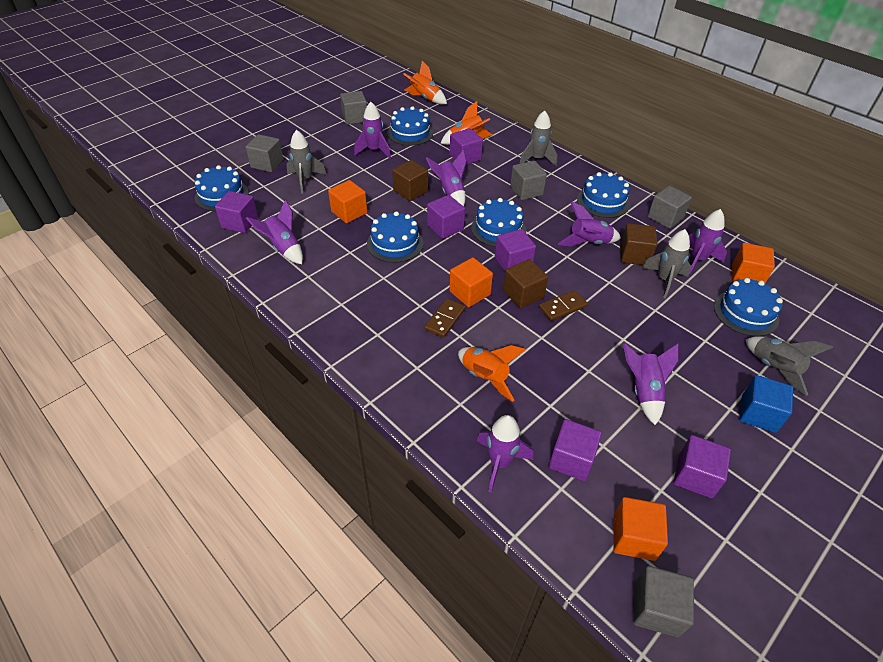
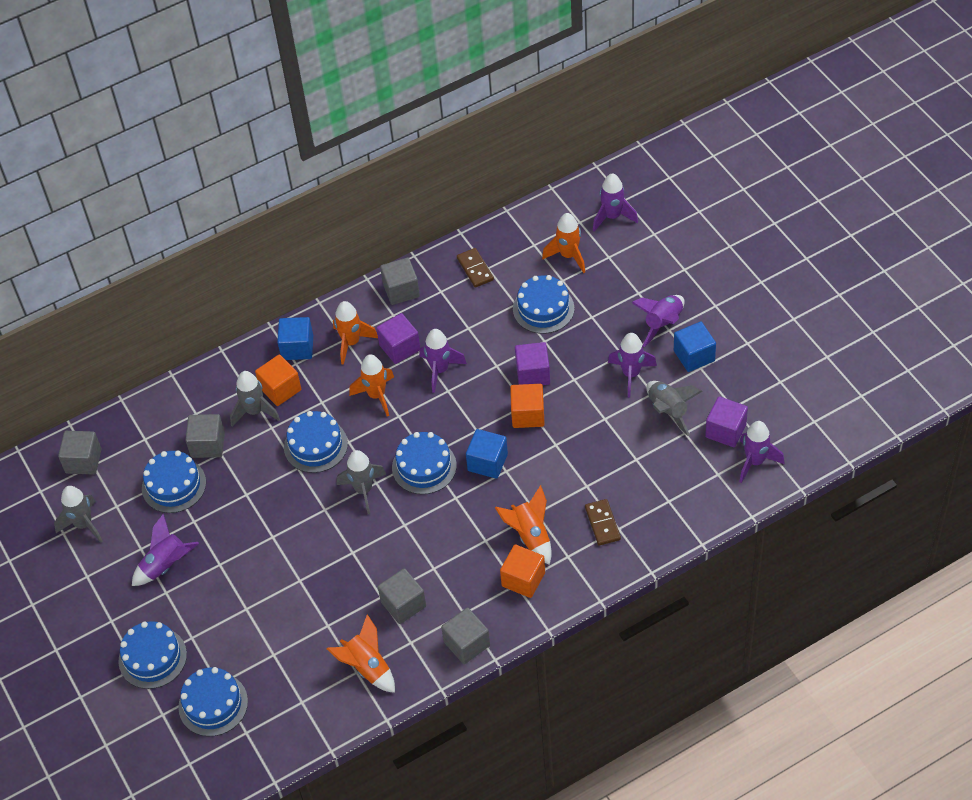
blue cube: 1 -> 3
brown cube: 3 -> 0
orange cube: 4 -> 3
orange rocket: 3 -> 5
purple cube: 6 -> 3
purple rocket: 7 -> 6

